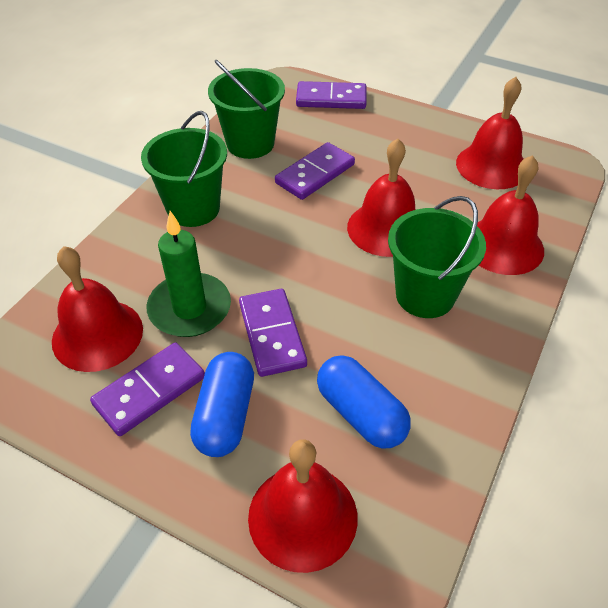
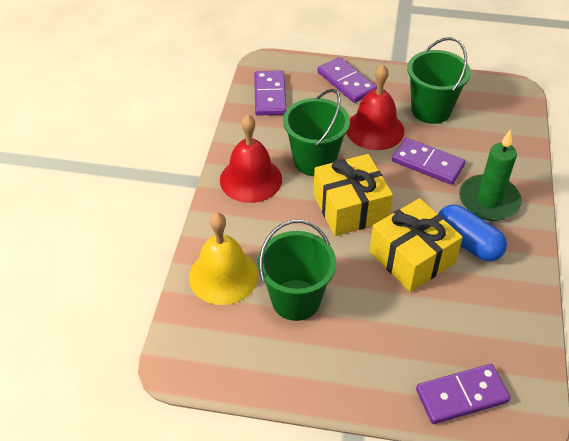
blue capsule: 2 -> 1
red bell: 5 -> 2
yellow bell: 0 -> 1
yellow gift: 0 -> 2

